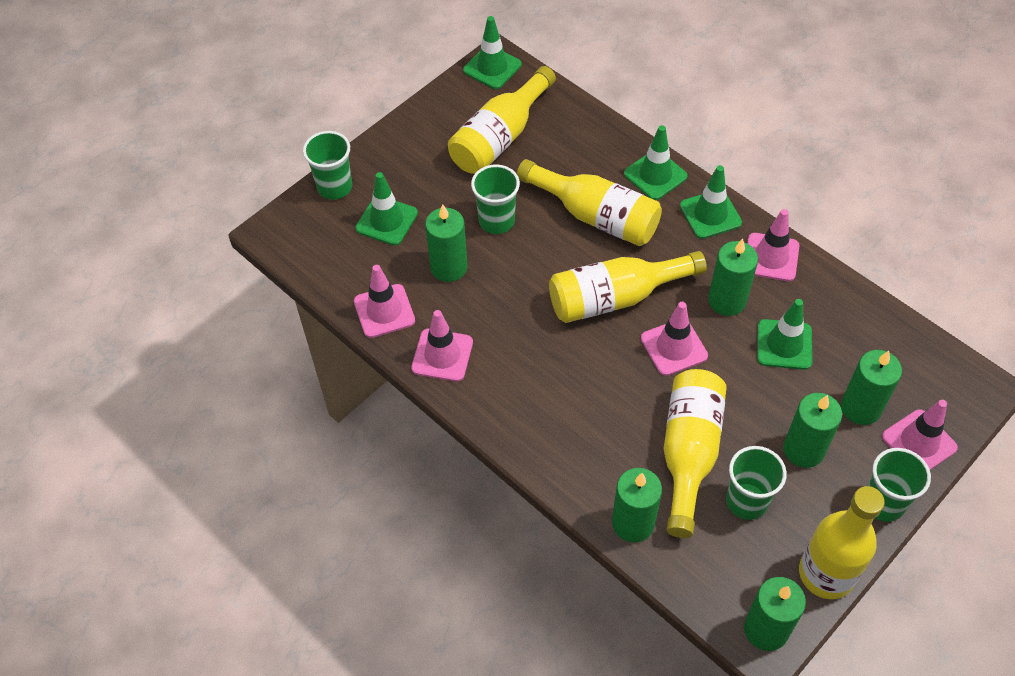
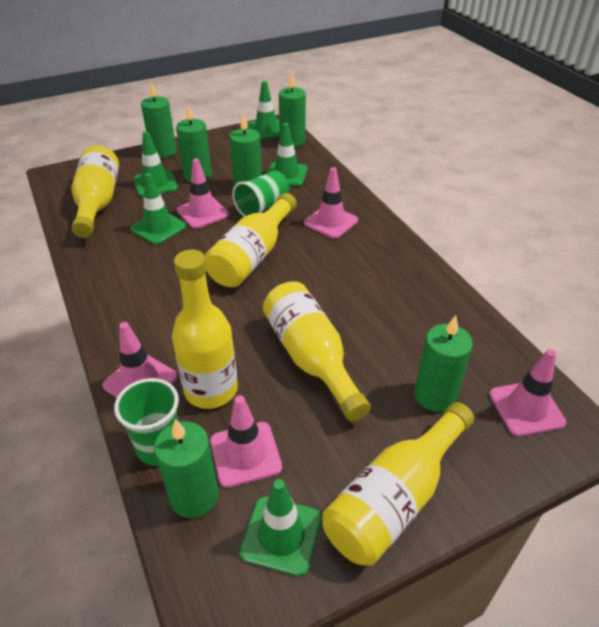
green cup: 4 -> 2

